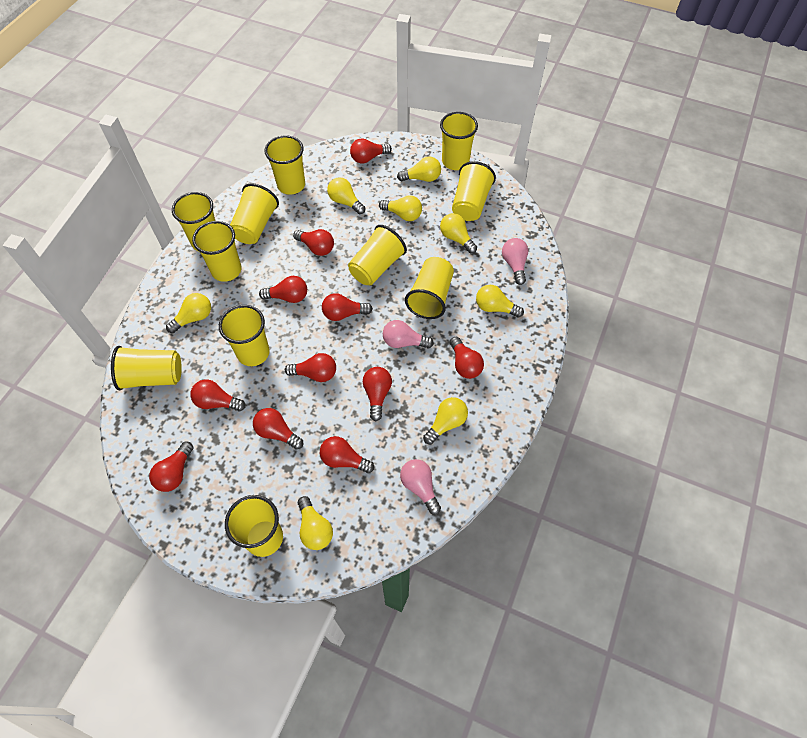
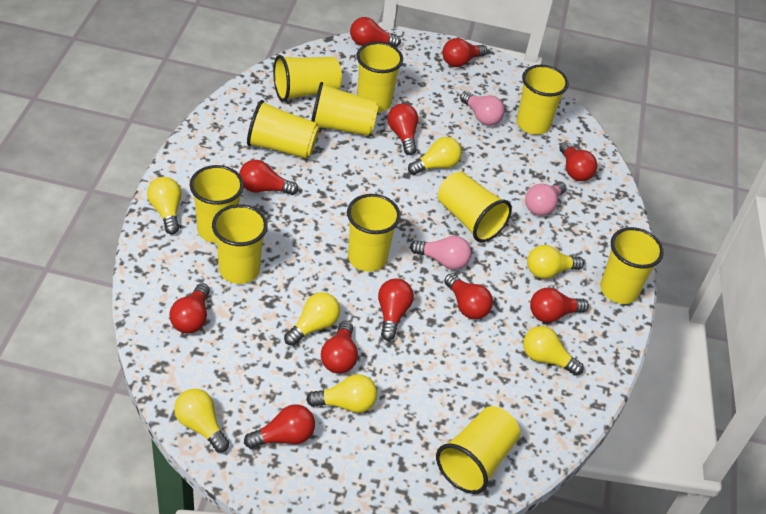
yellow light bulb: 8 -> 7

